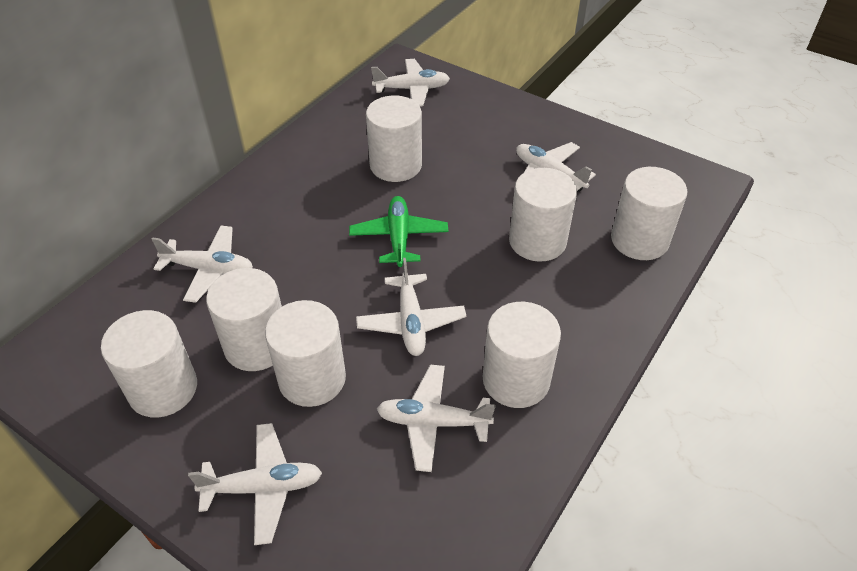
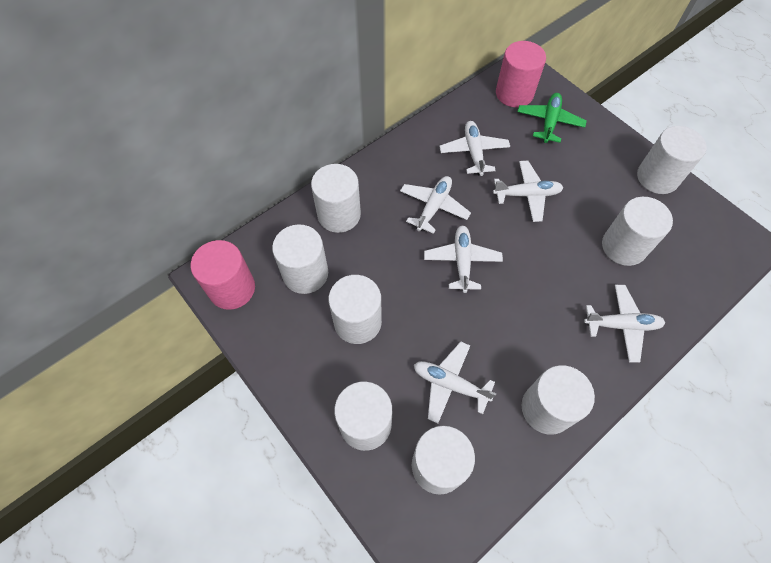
pink cylinder: 0 -> 2
white cylinder: 7 -> 8

